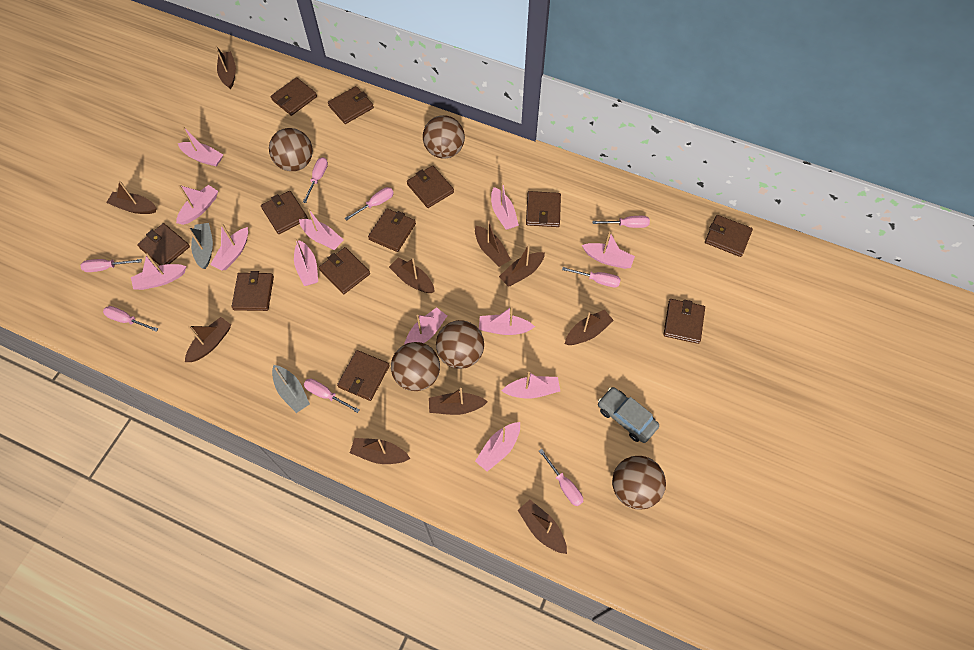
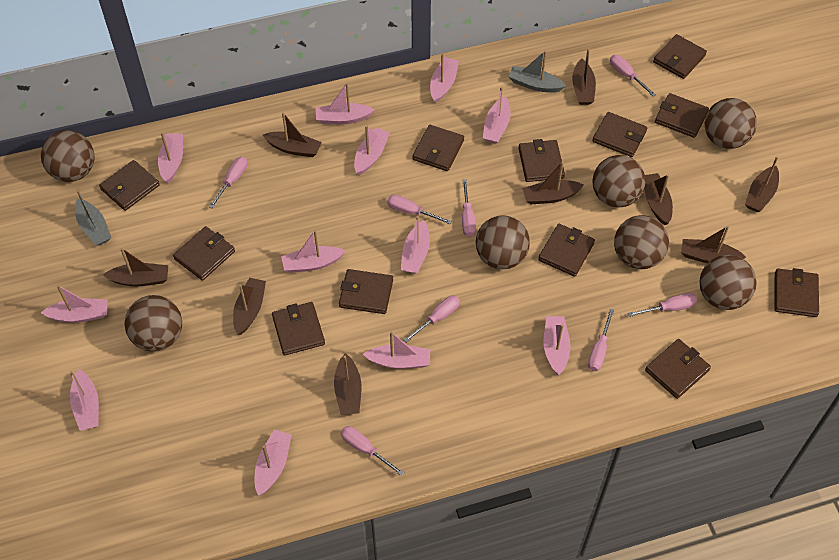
brown ball: 5 -> 7
brown boat: 10 -> 9
grey car: 1 -> 0

